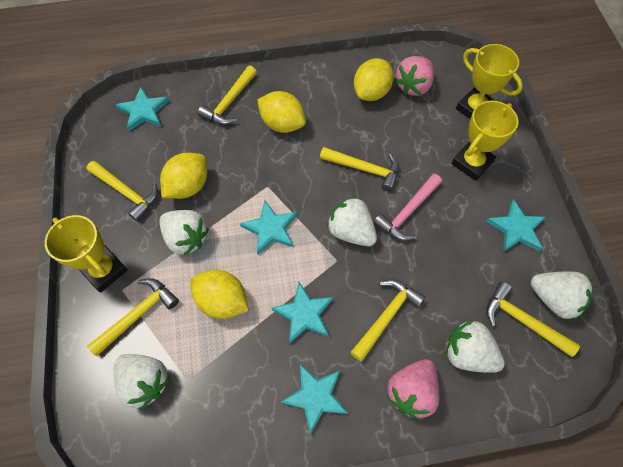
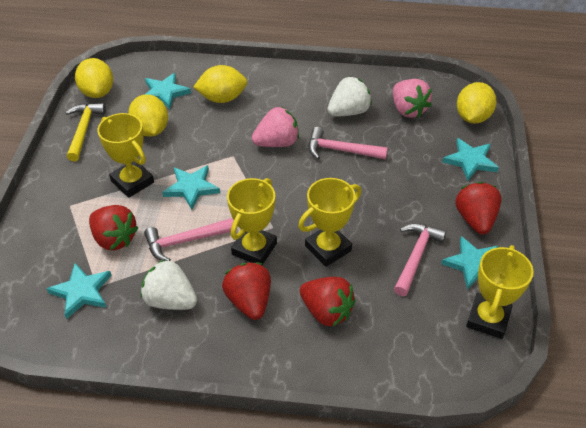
pink hammer: 1 -> 3
red strawberry: 0 -> 4
white strawberry: 5 -> 2
yellow hammer: 6 -> 1
yellow trophy: 3 -> 4

